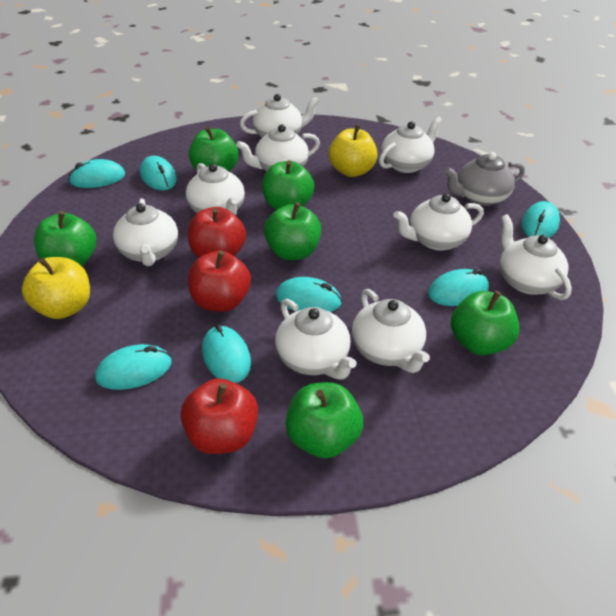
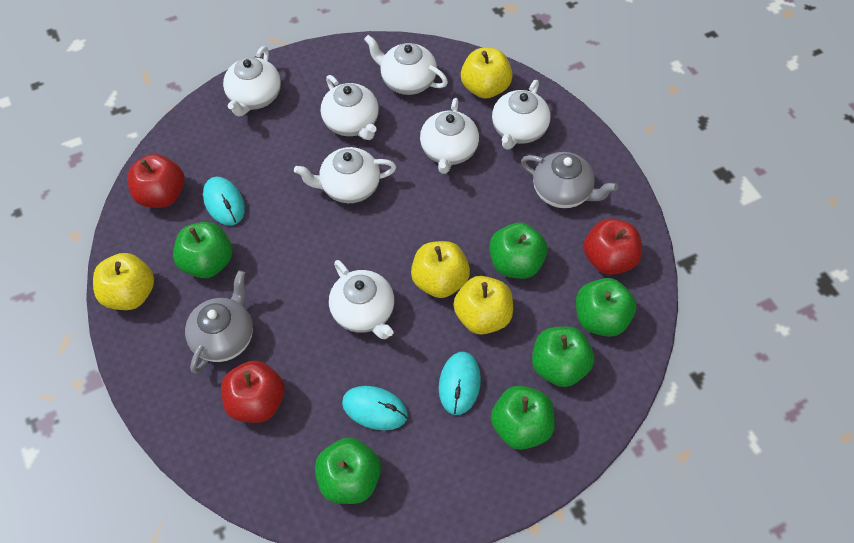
grey teapot: 1 -> 2
turquoise mouse: 7 -> 3
white teapot: 9 -> 7
yellow apple: 2 -> 4

